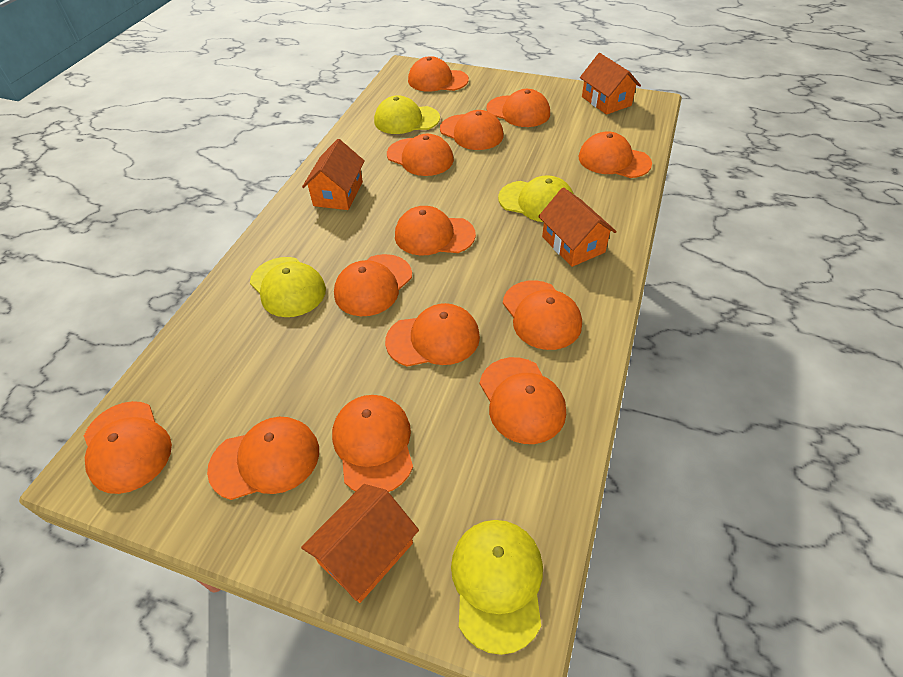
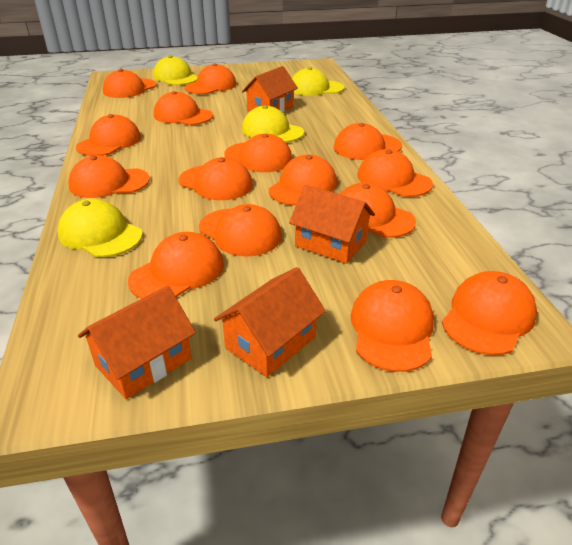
orange cap: 13 -> 15

